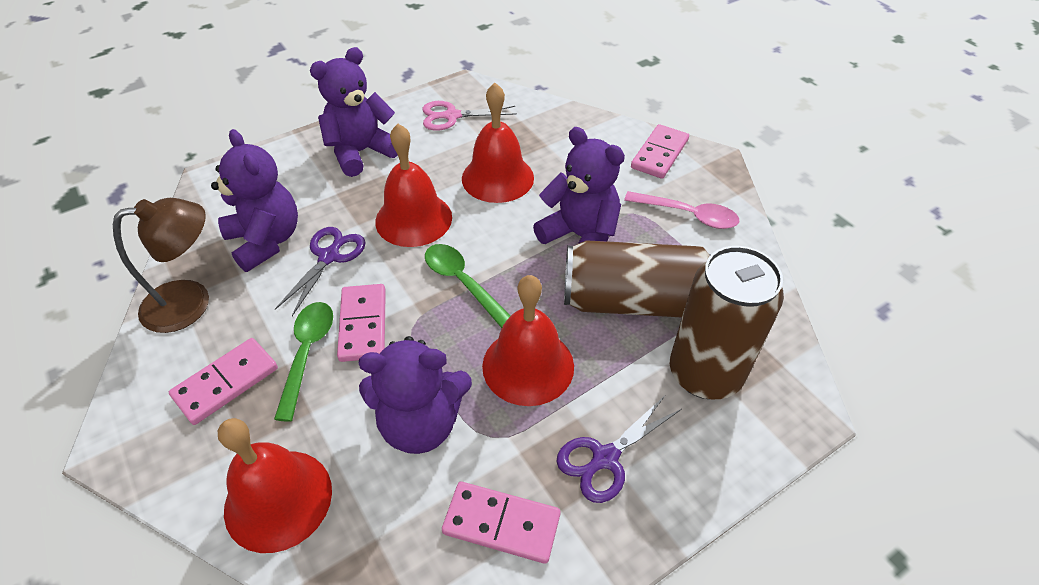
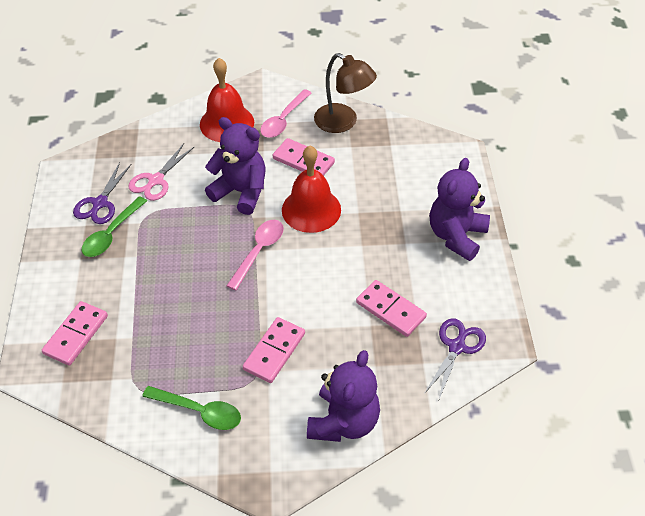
brown can: 2 -> 0
pink spoon: 1 -> 2
purple teddy bear: 4 -> 3
red bell: 4 -> 2

